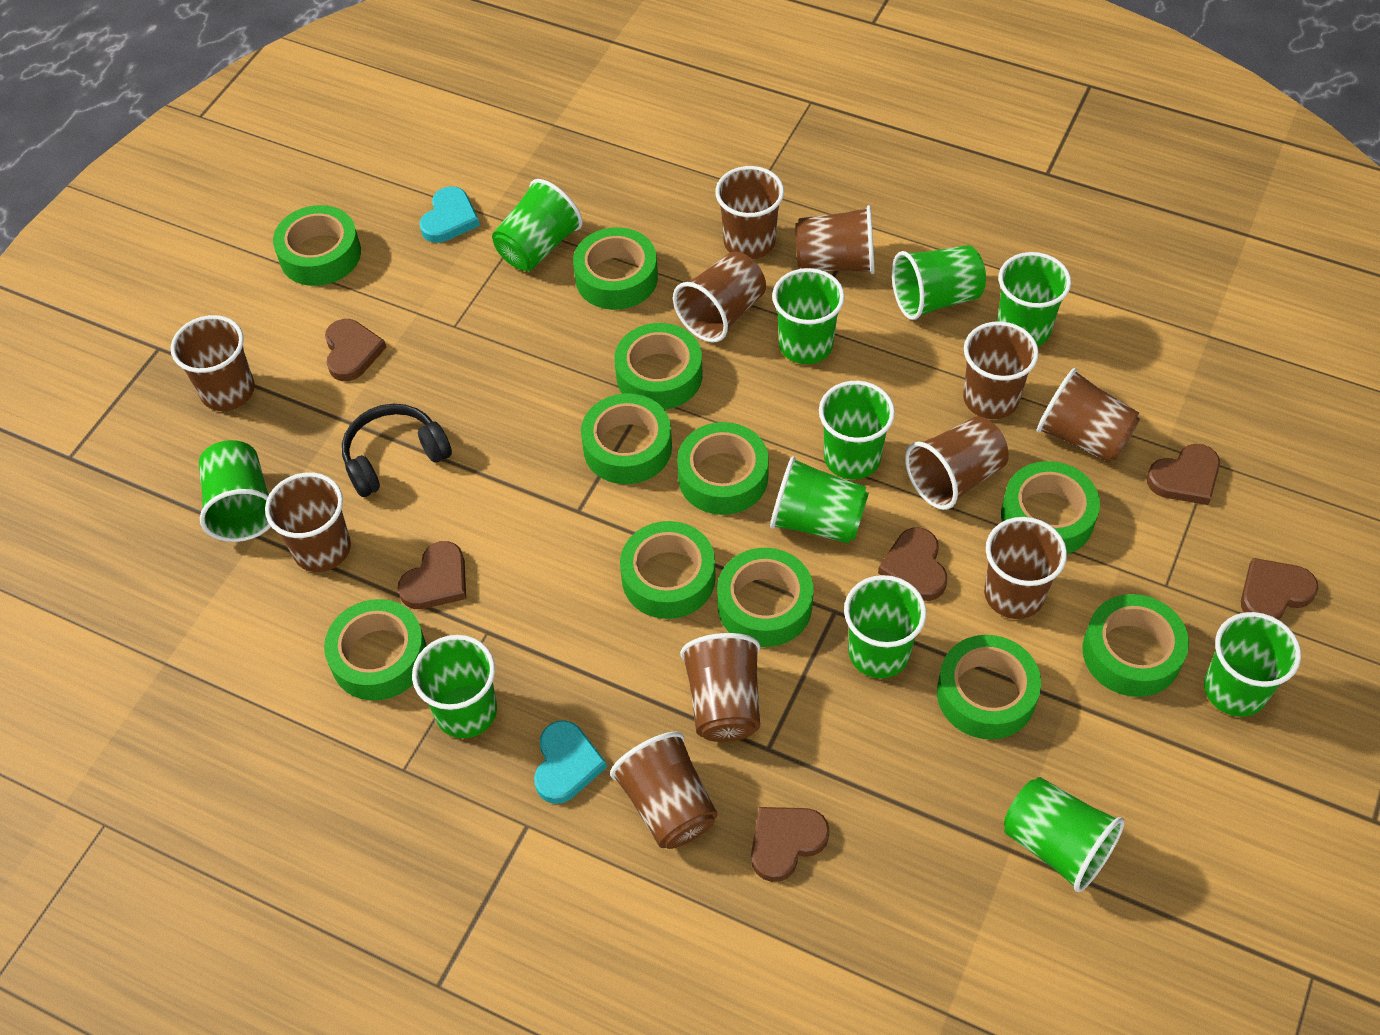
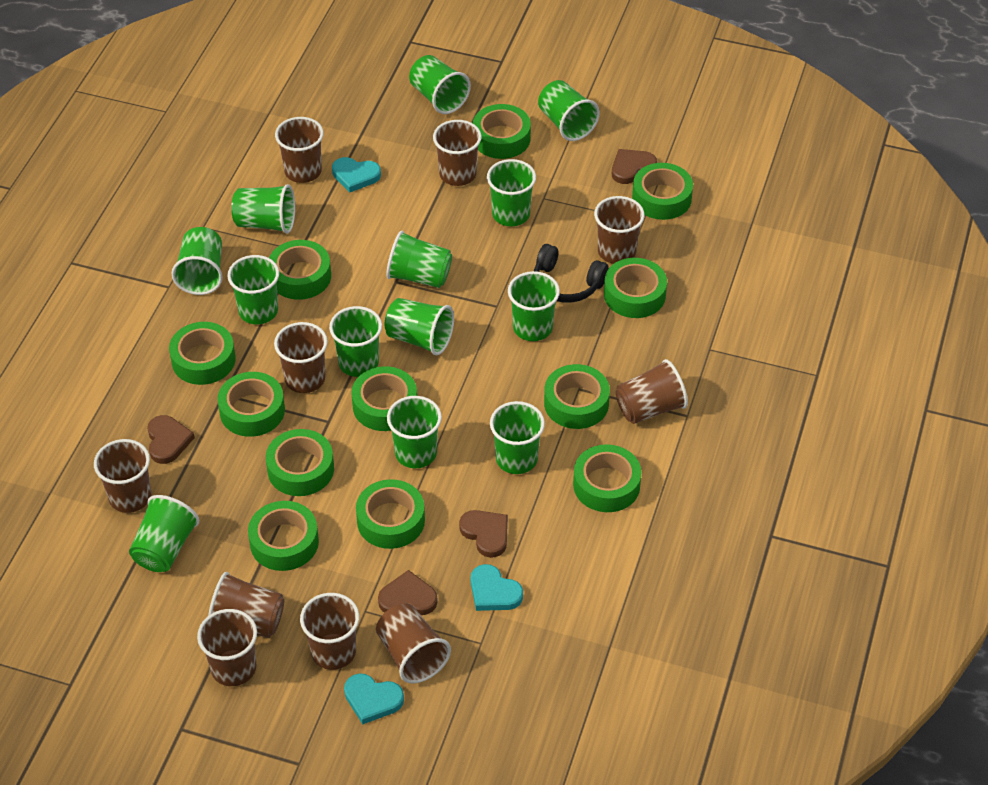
brown cup: 11 -> 10
brown heart: 6 -> 4
green cup: 11 -> 13
green tape: 11 -> 12
turquoise heart: 2 -> 3

